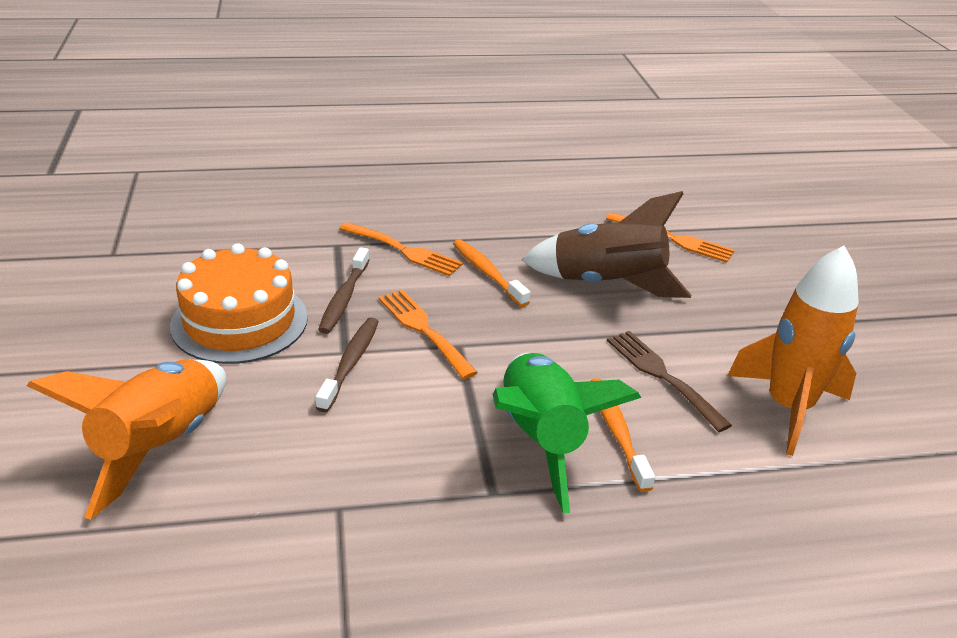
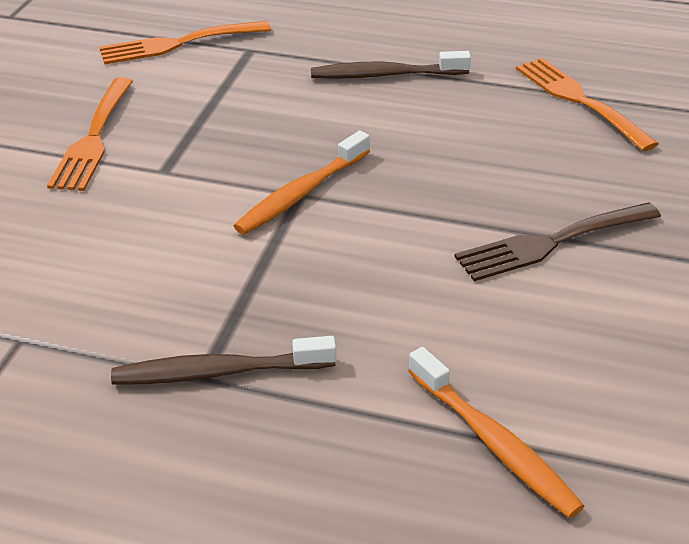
brown rocket: 1 -> 0
green rocket: 1 -> 0
orange cake: 1 -> 0
orange rocket: 2 -> 0

